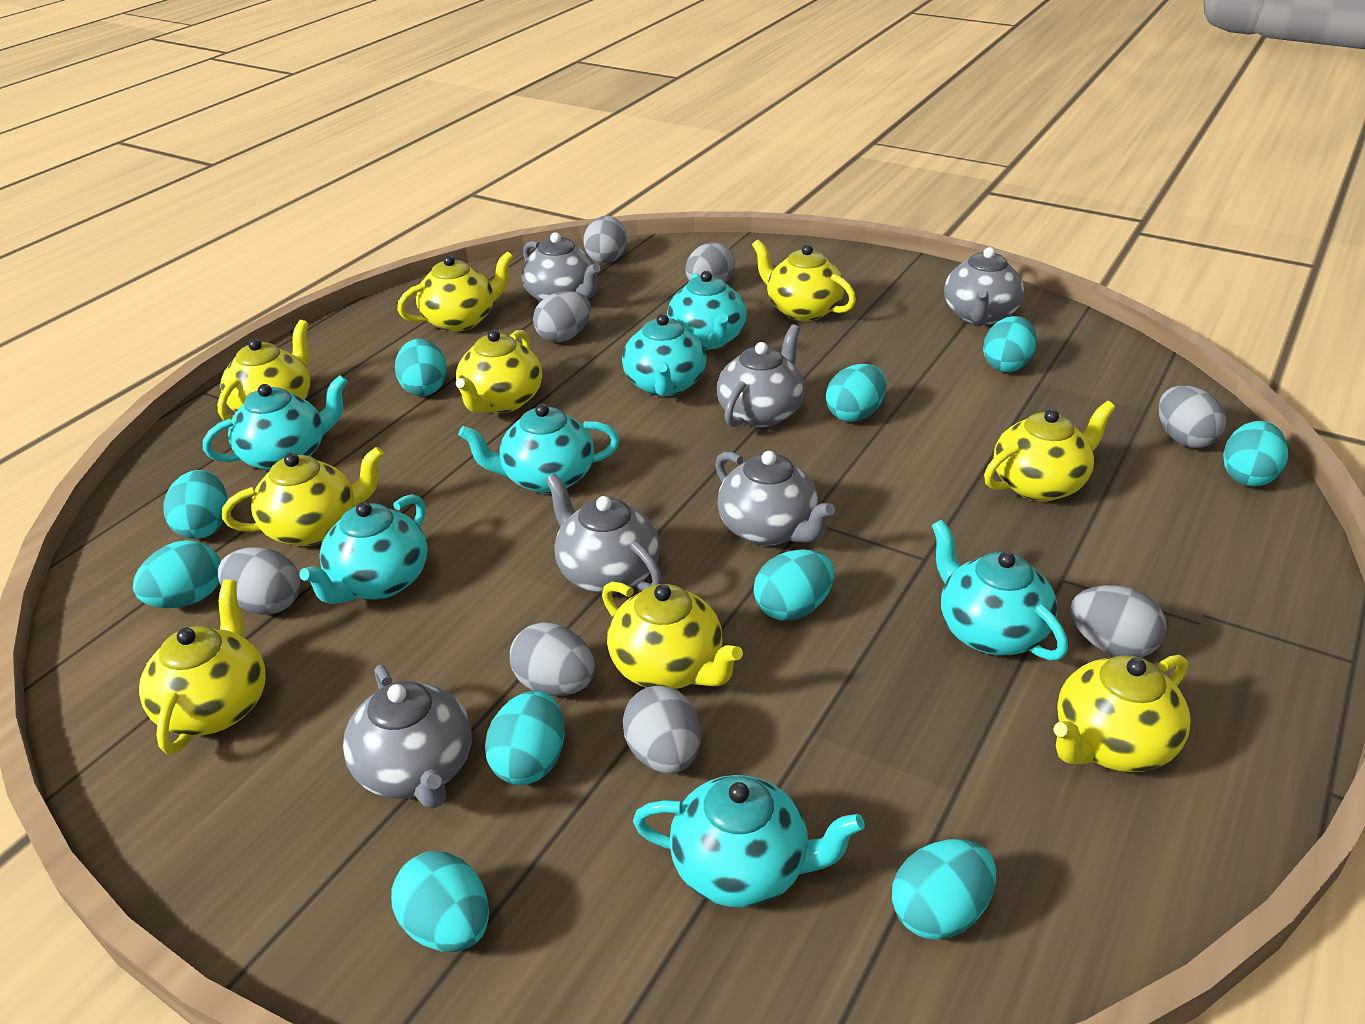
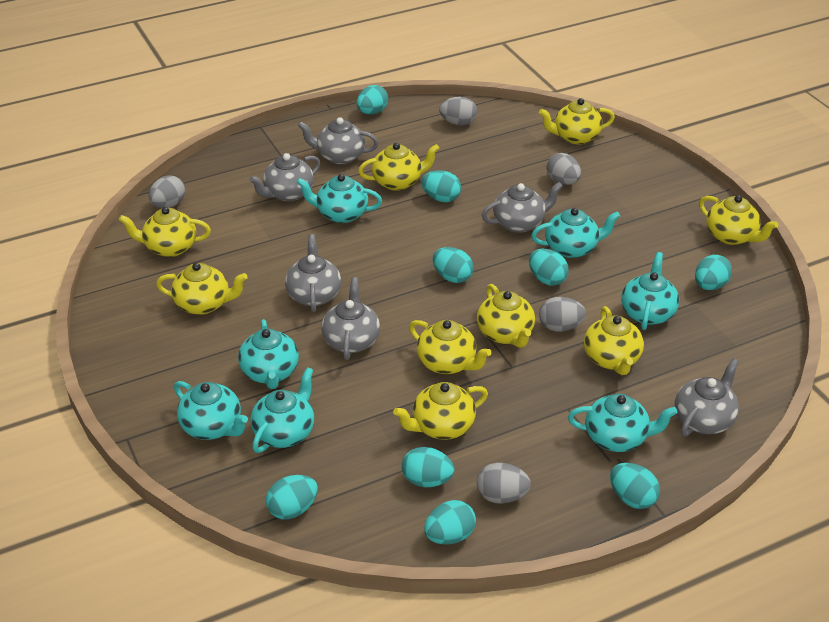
grey egg: 8 -> 5
turquoise egg: 10 -> 9

